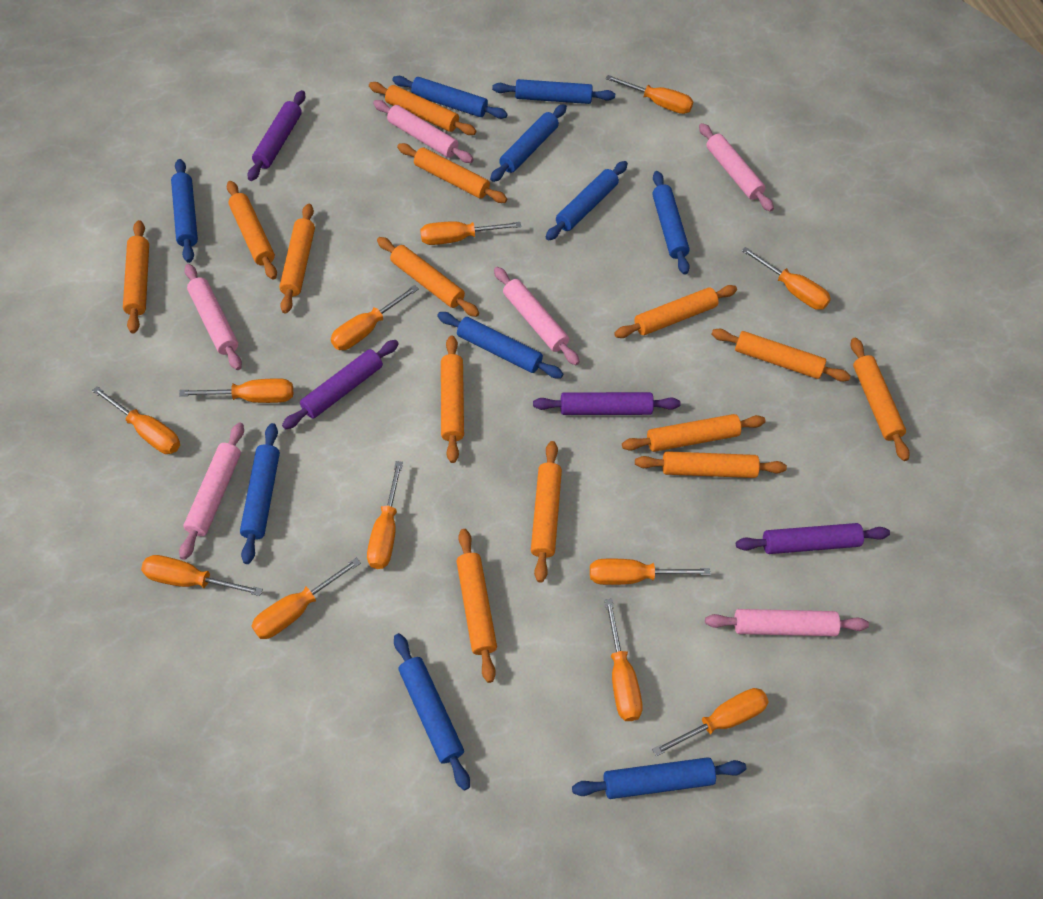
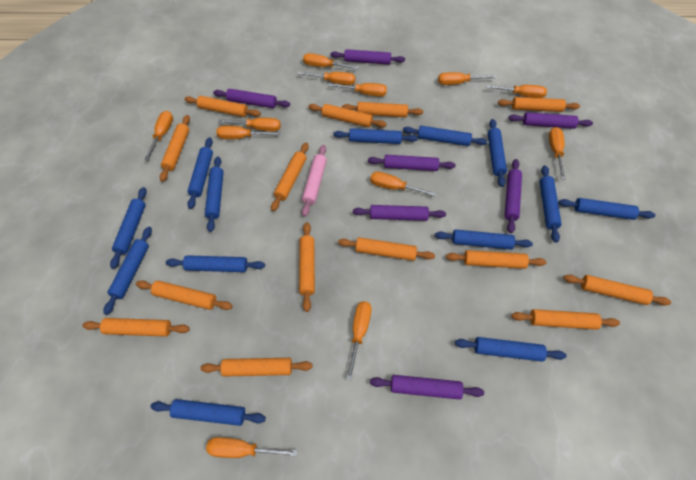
blue rolling pin: 10 -> 13
pink rolling pin: 6 -> 1
purple rolling pin: 4 -> 7

